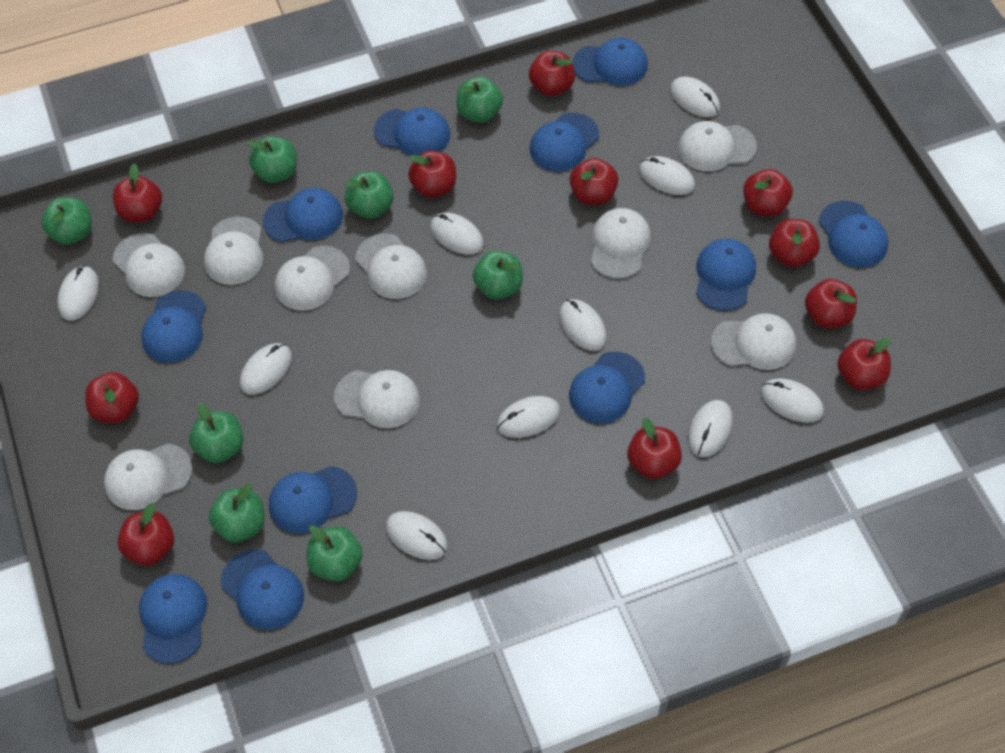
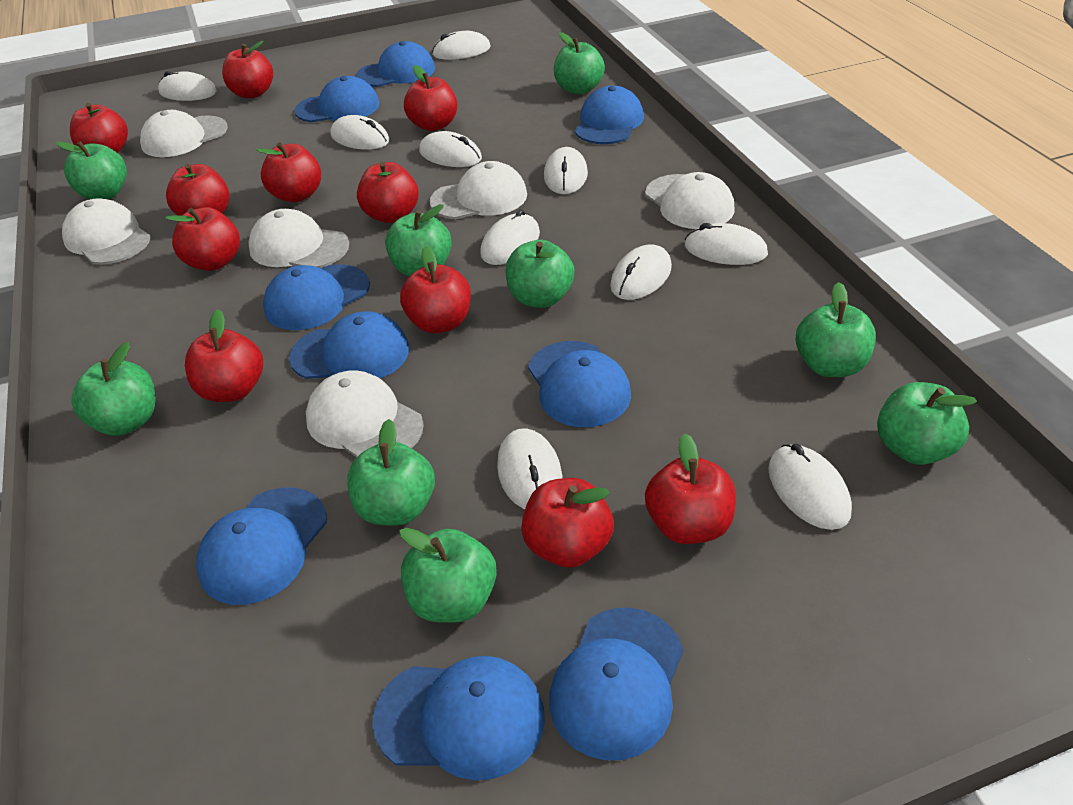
blue cap: 11 -> 9
green apple: 8 -> 9
white cap: 9 -> 6

